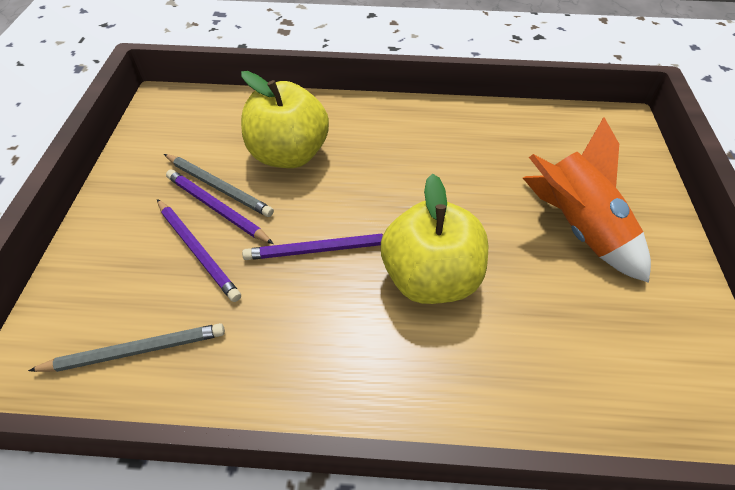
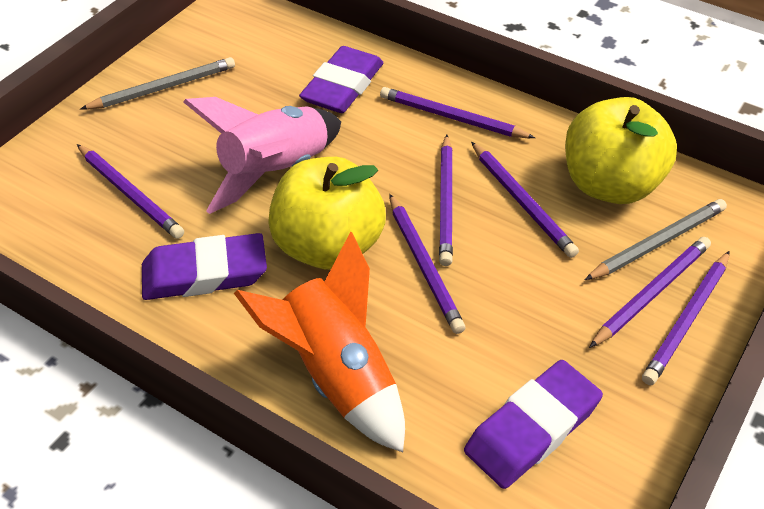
pink rocket: 0 -> 1
purple eraser: 0 -> 3
purple pencil: 3 -> 7

